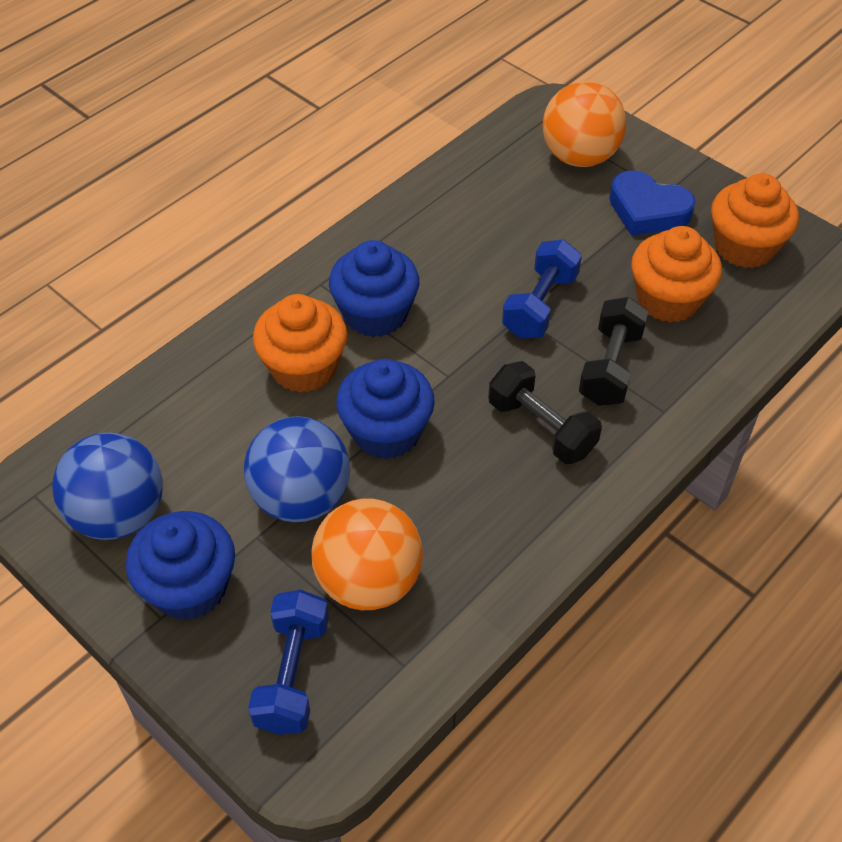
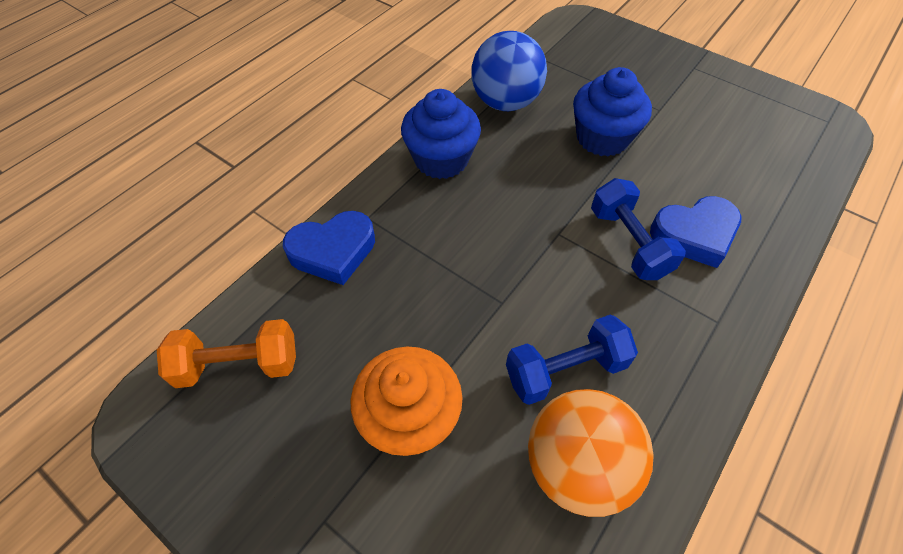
black dumbbell: 2 -> 0
blue ball: 2 -> 1
blue cupcake: 3 -> 2
blue heart: 1 -> 2
orange ball: 2 -> 1
orange cupcake: 3 -> 1
orange dumbbell: 0 -> 1

